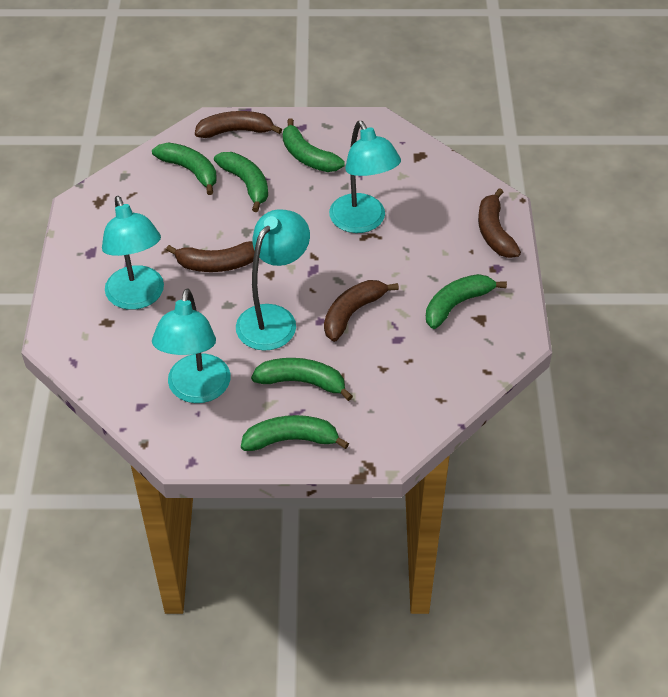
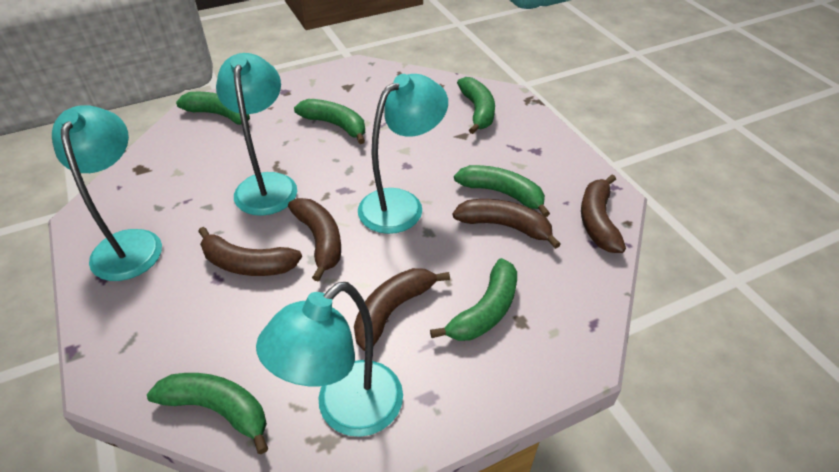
brown banana: 4 -> 5

